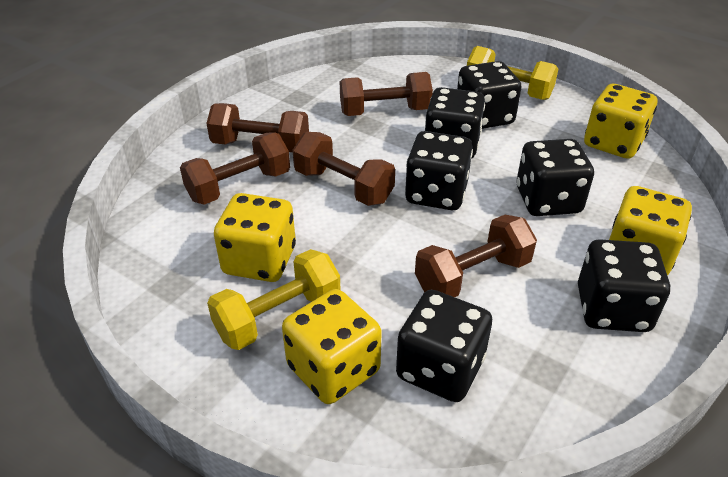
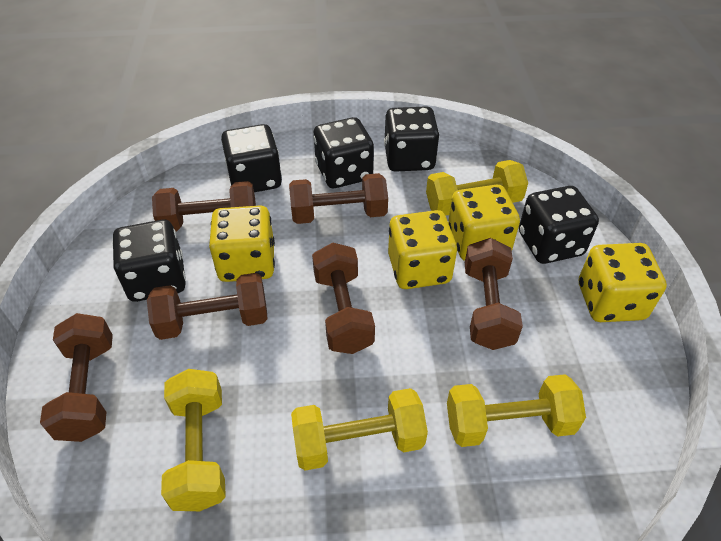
black dice: 6 -> 5
brown dumbbell: 5 -> 6
yellow dumbbell: 2 -> 4

